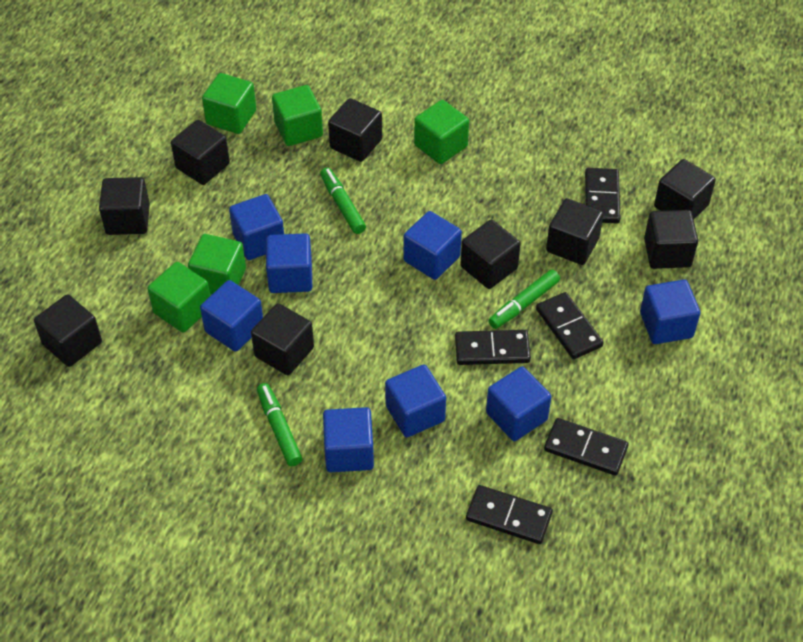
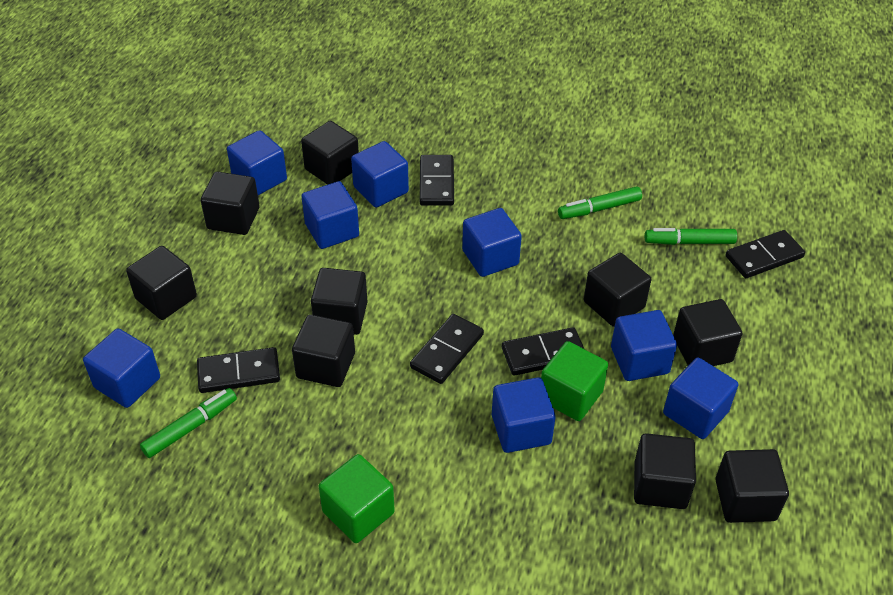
green cube: 5 -> 2

